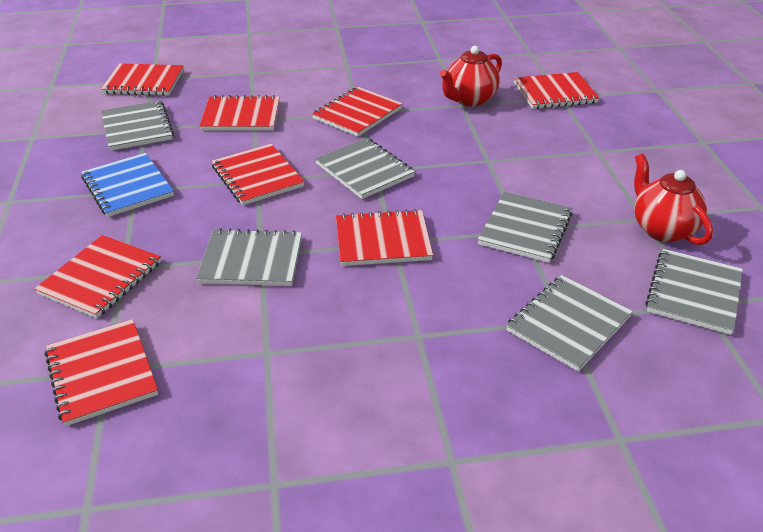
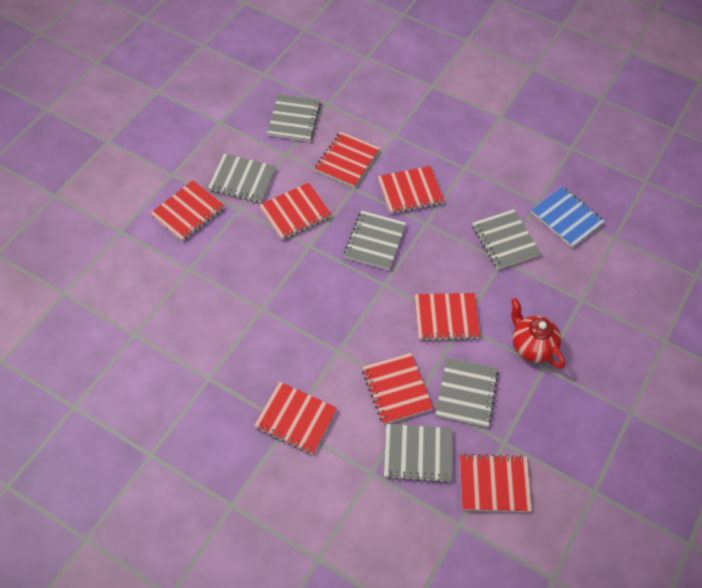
red teapot: 2 -> 1

